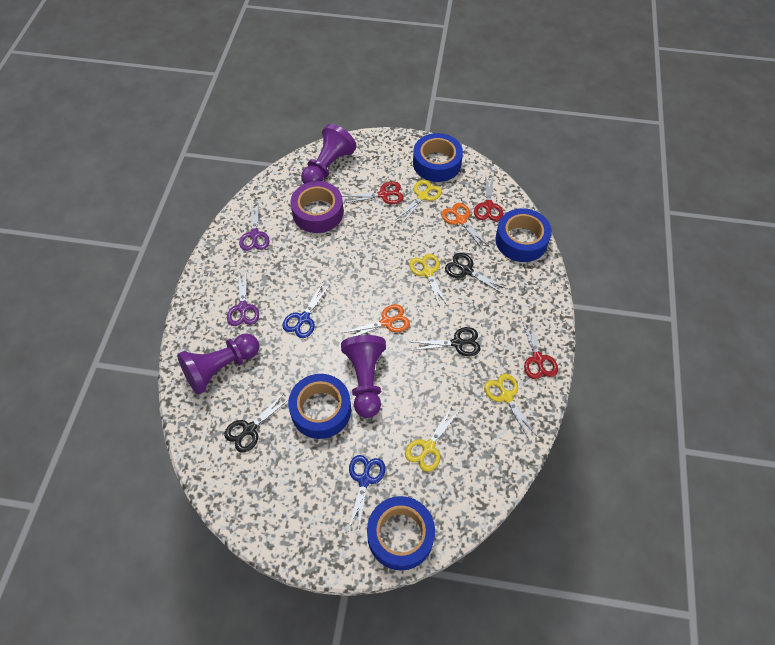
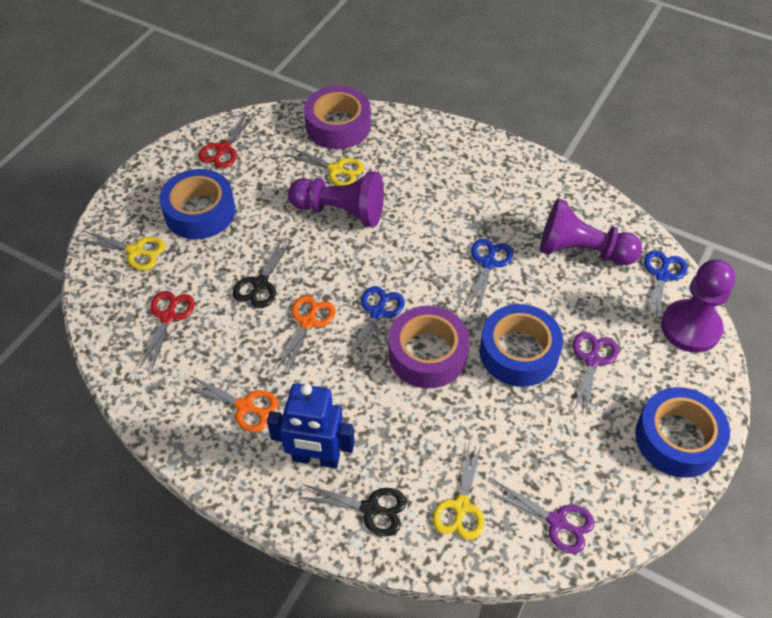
black scissors: 3 -> 2
blue robot: 0 -> 1
blue scissors: 2 -> 3
blue tape: 4 -> 3
purple tape: 1 -> 2
red scissors: 3 -> 2
yellow scissors: 4 -> 3

